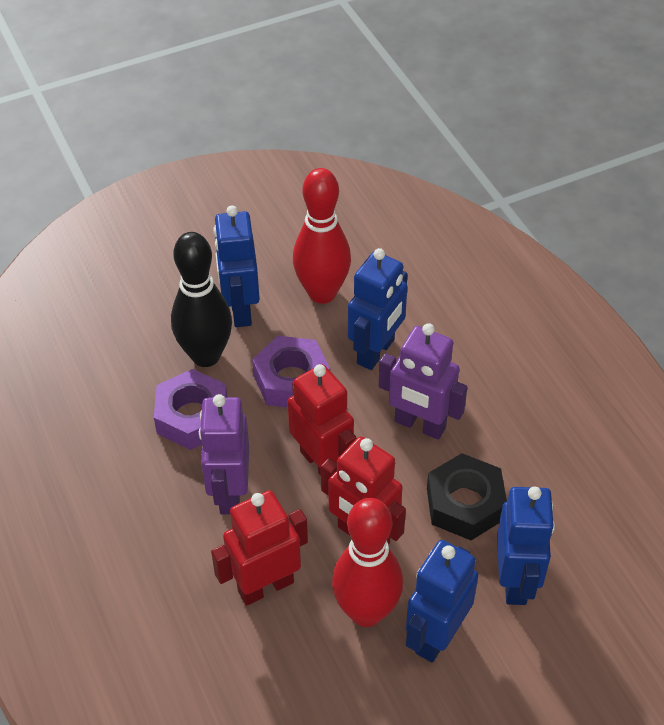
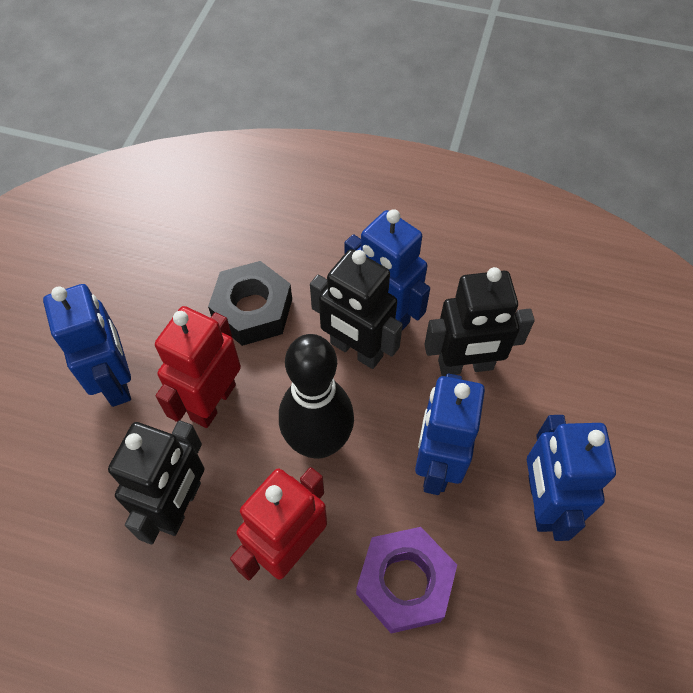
black robot: 0 -> 3
purple nut: 2 -> 1
purple robot: 2 -> 0
red bowling pin: 2 -> 0
red robot: 3 -> 2

